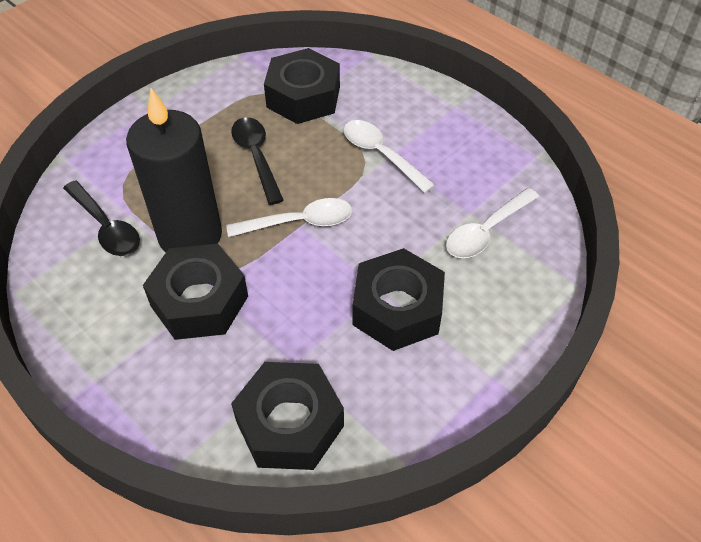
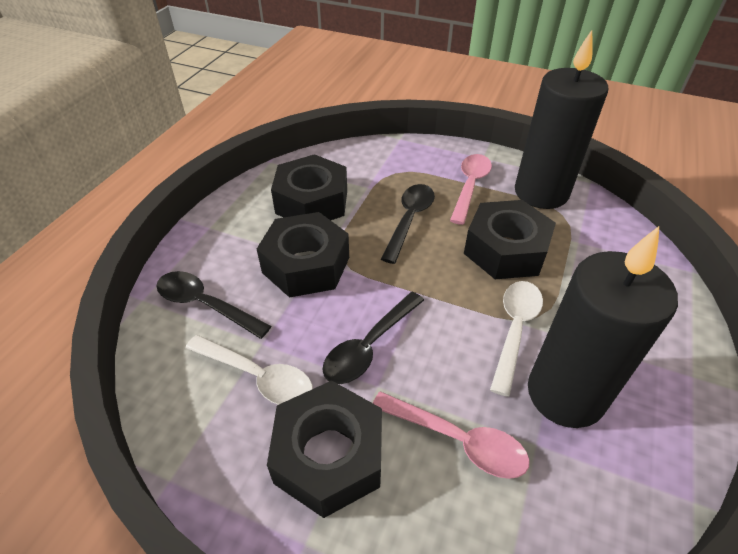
black candle: 1 -> 2
black spoon: 2 -> 3
pink spoon: 0 -> 2
white spoon: 3 -> 2

